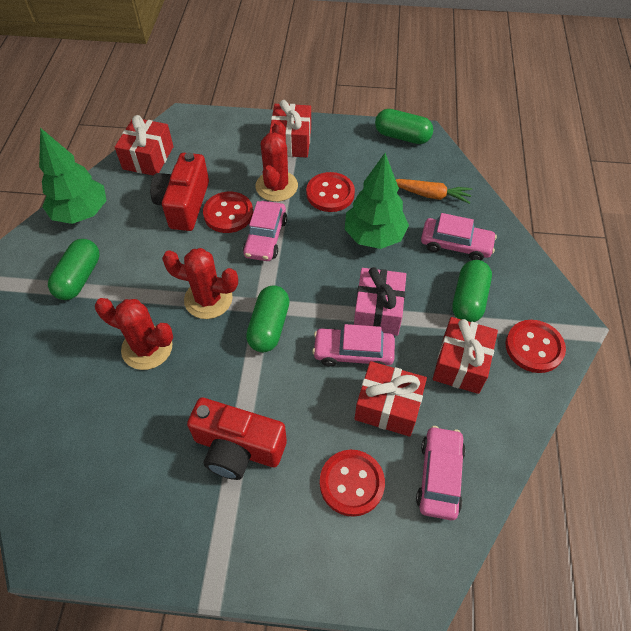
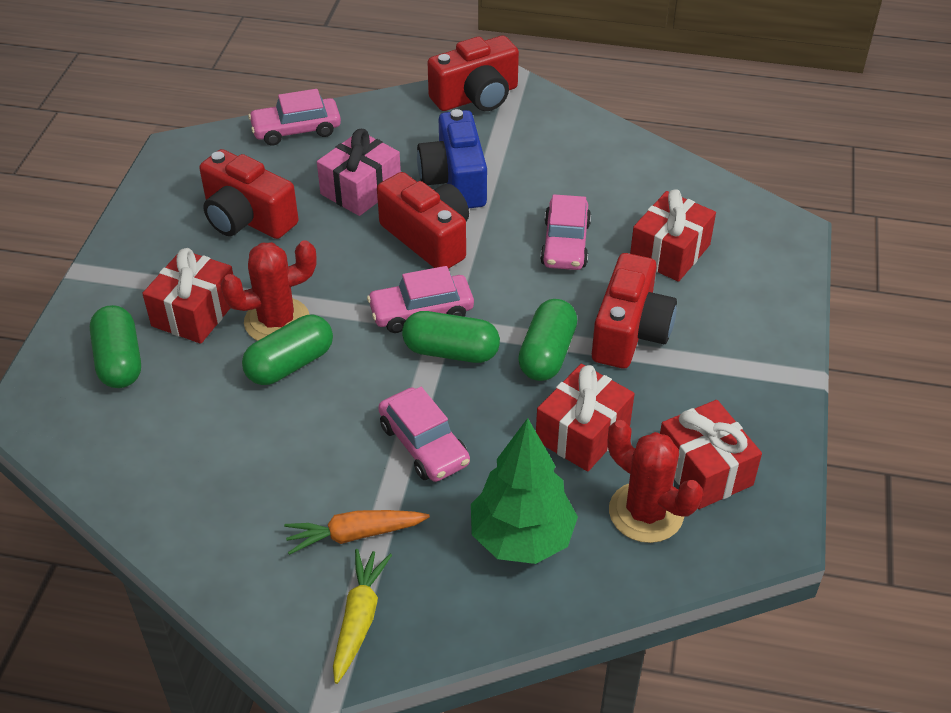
blue camera: 0 -> 1
green tree: 2 -> 1
red button: 4 -> 0
red cactus: 3 -> 2
red camera: 2 -> 4
yellow carrot: 0 -> 1

